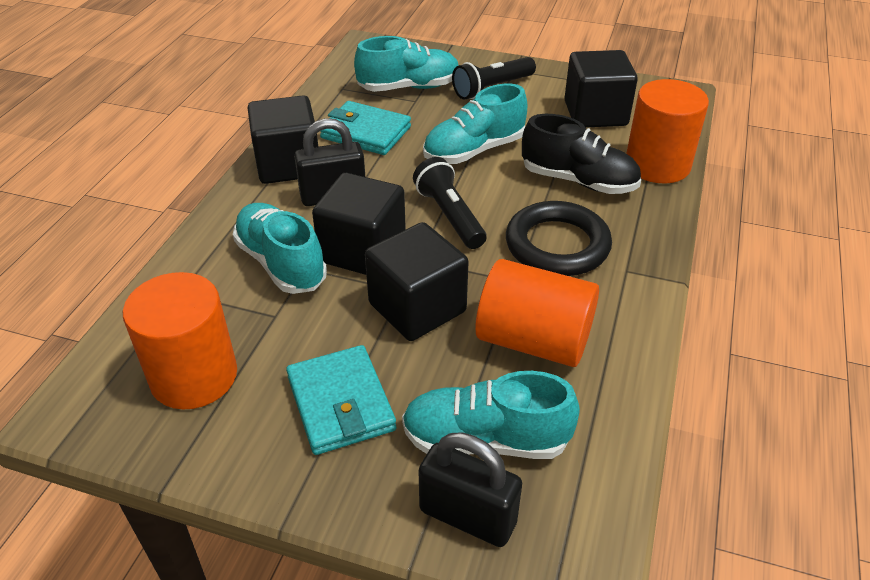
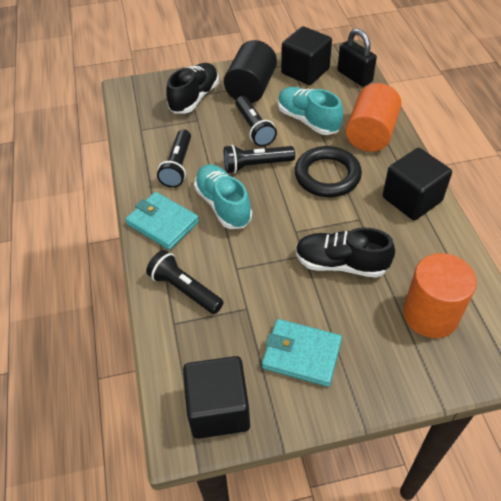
black cube: 4 -> 3
black cylinder: 0 -> 1
black flashlight: 2 -> 4
black padlock: 2 -> 1
black shoe: 1 -> 2
orange cylinder: 3 -> 2
turquoise shoe: 4 -> 2

